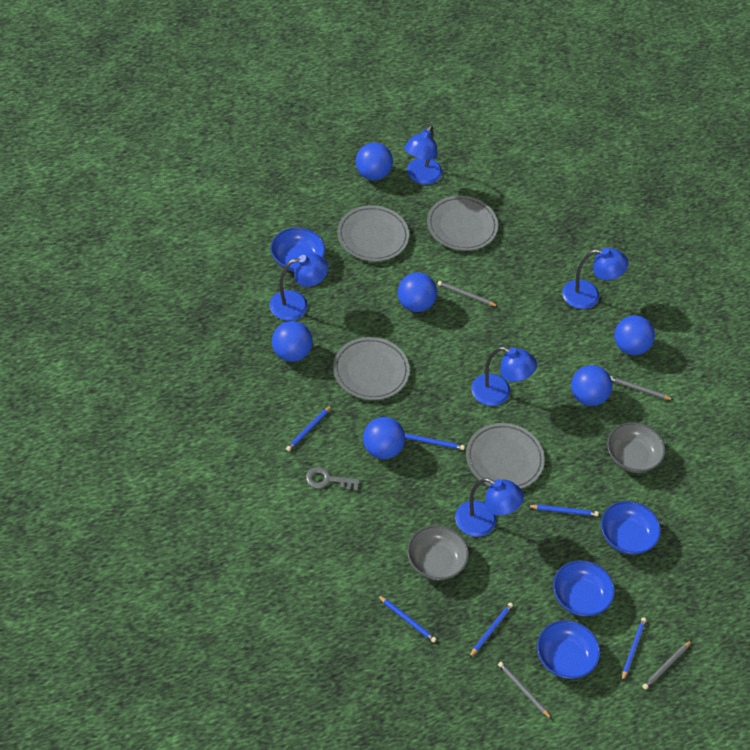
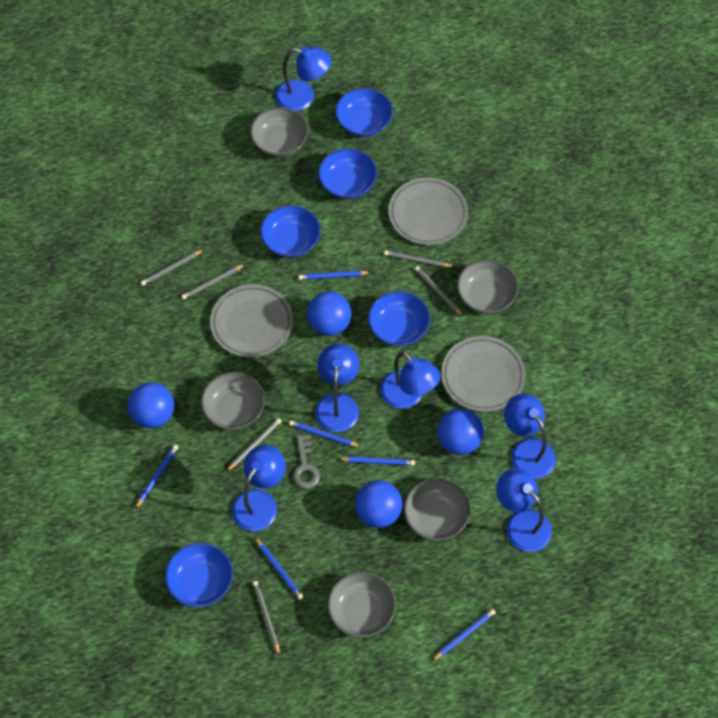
blue ball: 6 -> 4
blue bowl: 4 -> 5
blue lamp: 5 -> 6
grey bowl: 2 -> 5
grey pencil: 4 -> 6
grey plate: 4 -> 3

